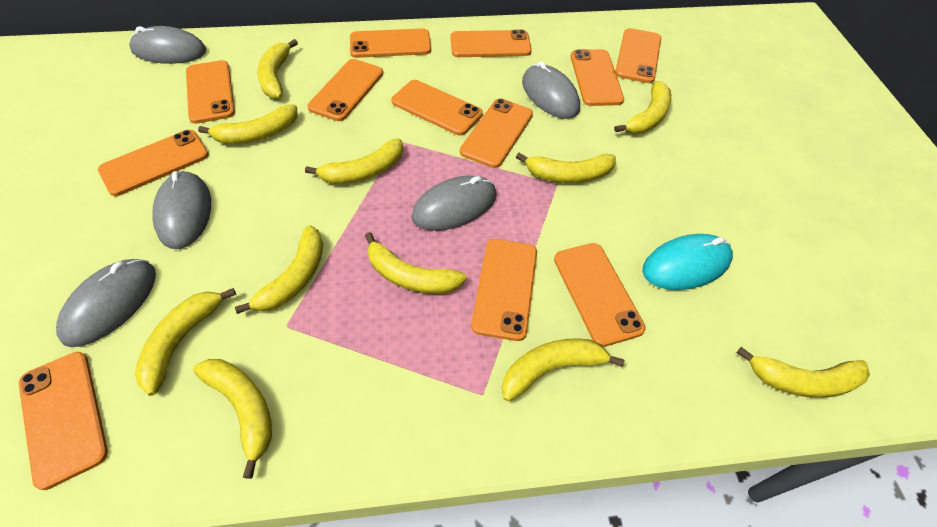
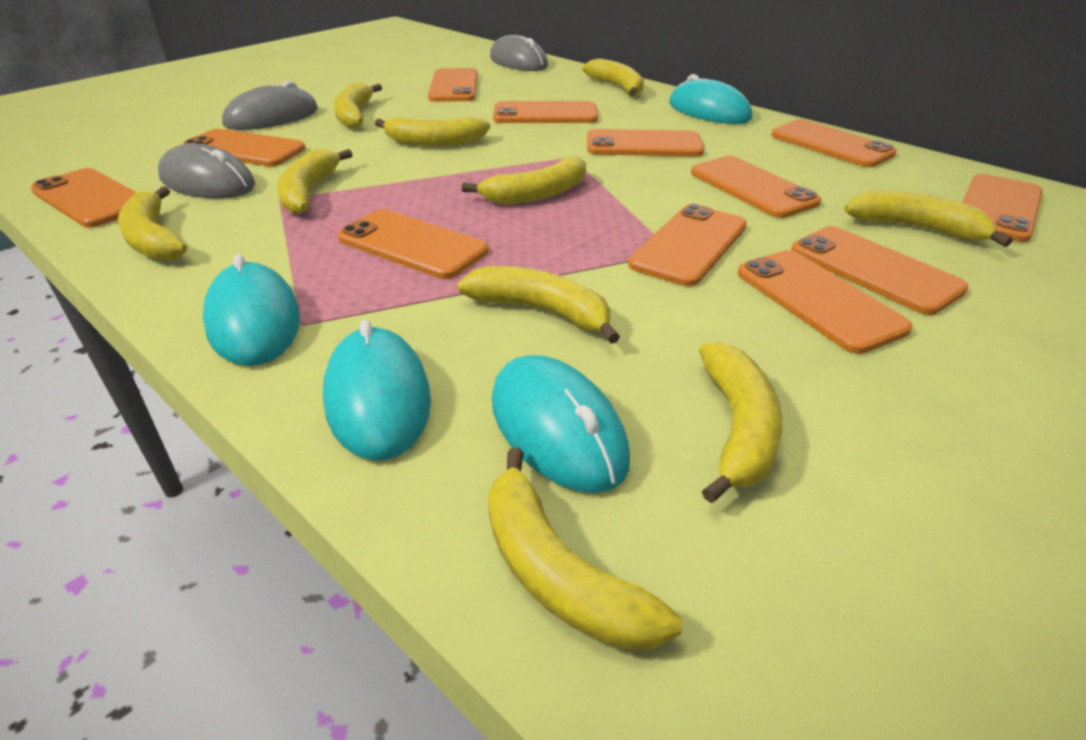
grey mouse: 5 -> 3
turquoise mouse: 1 -> 4
yellow banana: 11 -> 10

